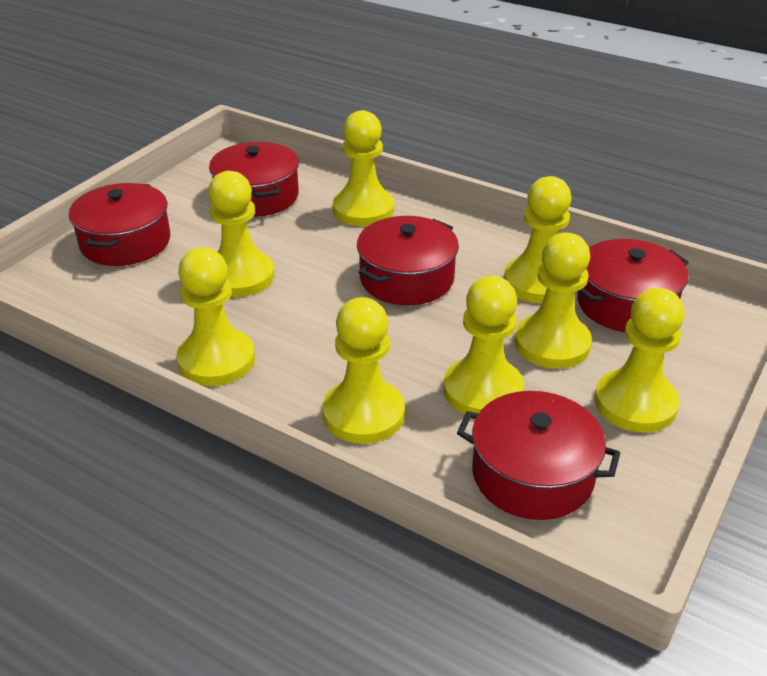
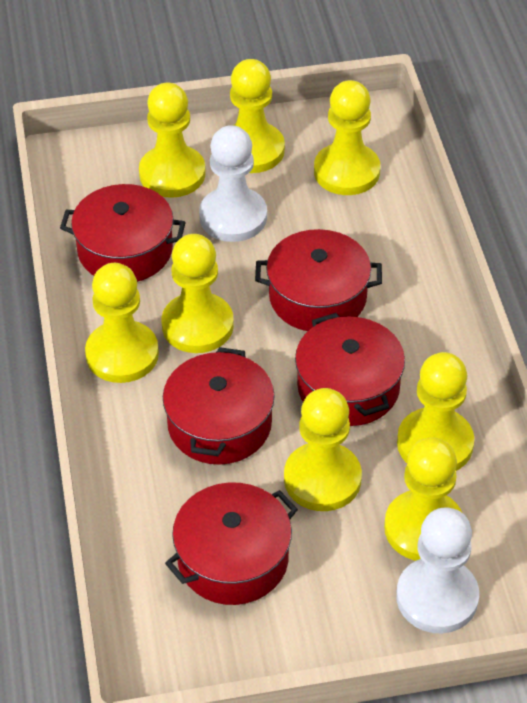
white pawn: 0 -> 2

